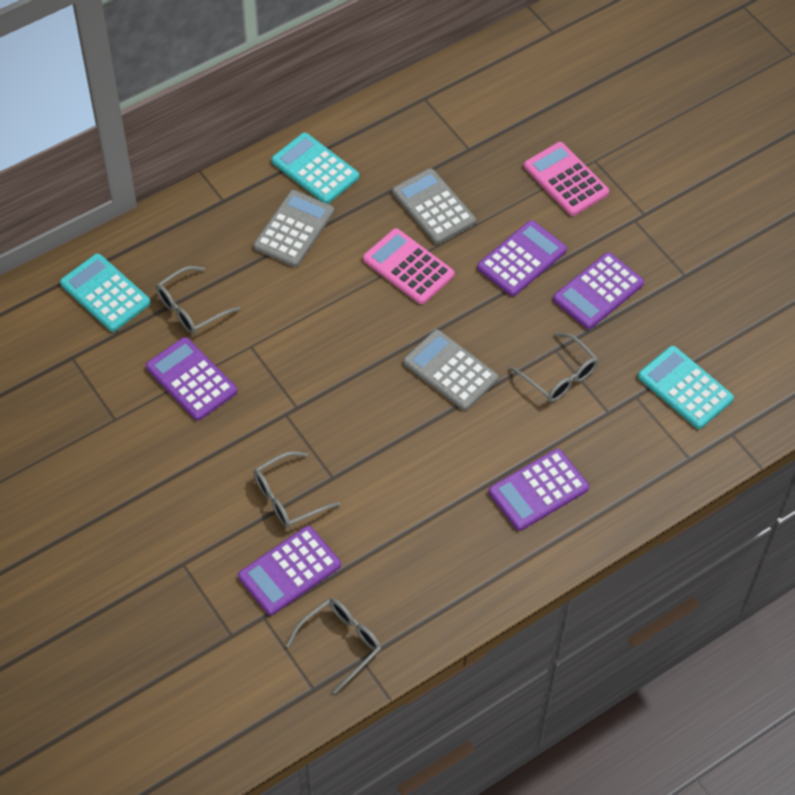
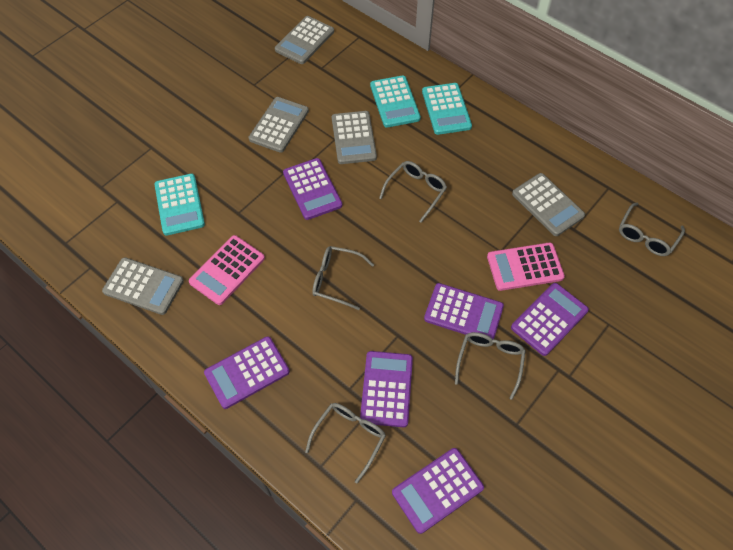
grey calculator: 3 -> 5
grey glasses: 4 -> 5
purple calculator: 5 -> 6

